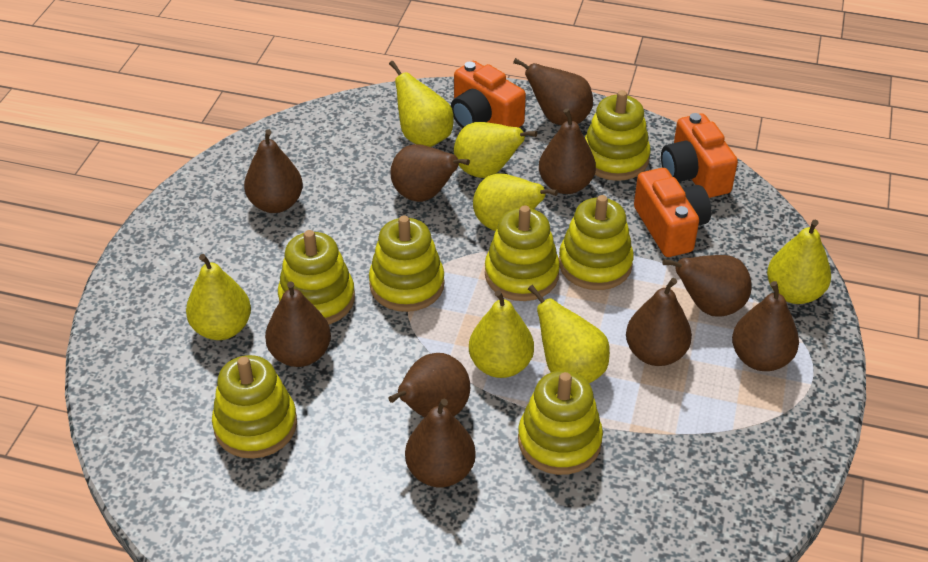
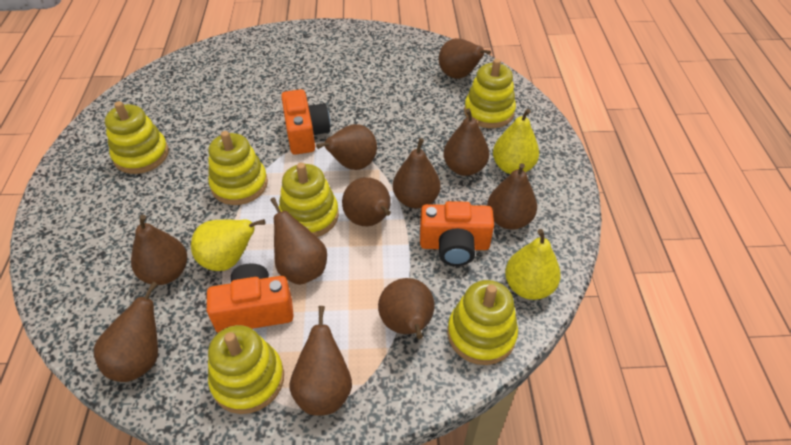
brown pear: 10 -> 11
yellow pear: 7 -> 3
yellow stacking toy: 7 -> 6

